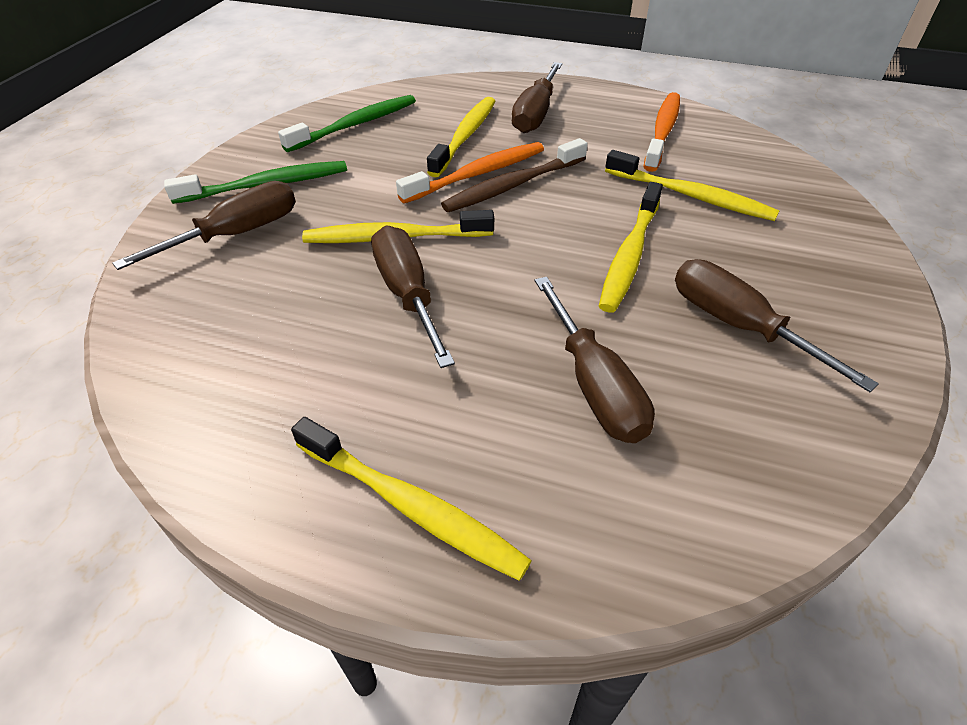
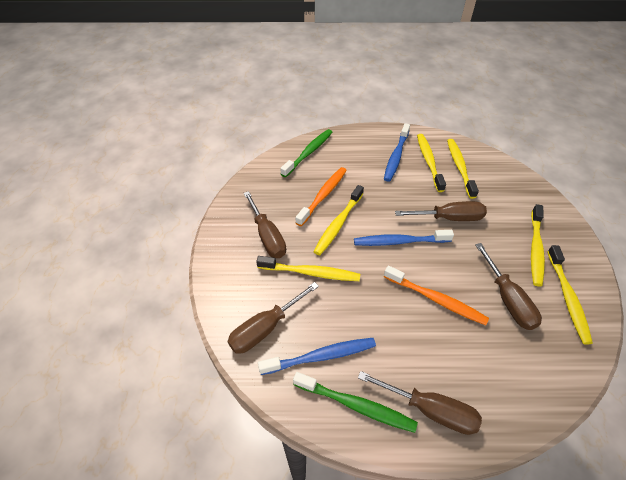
blue toothbrush: 0 -> 3
brown toothbrush: 1 -> 0
yellow toothbrush: 5 -> 6

